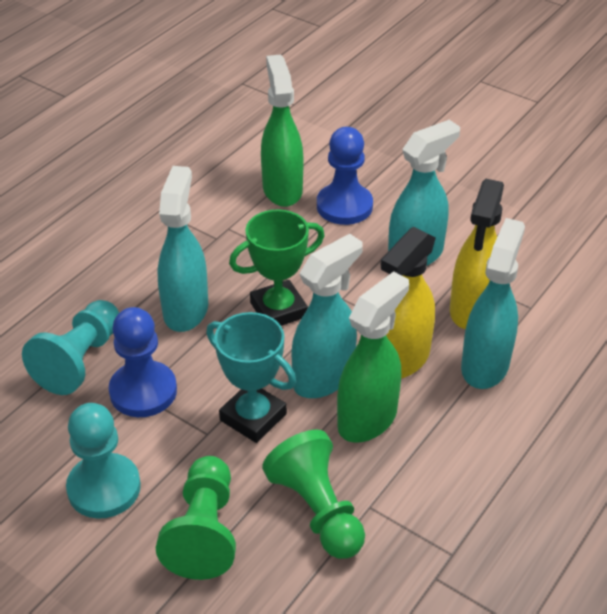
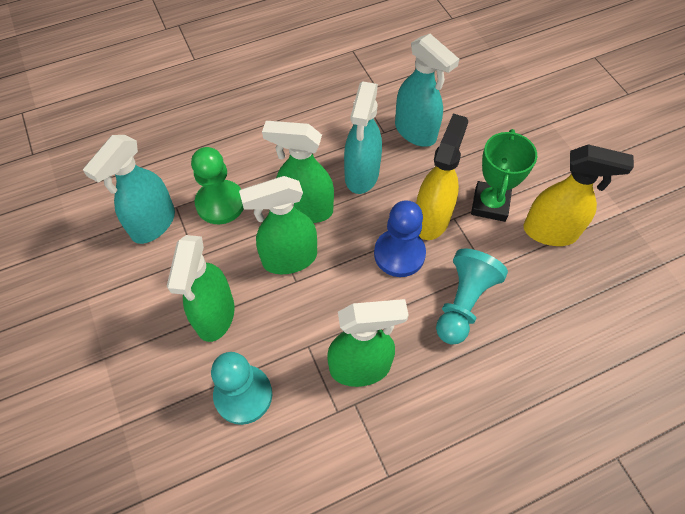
blue pawn: 2 -> 1
green pawn: 2 -> 1
green spray bottle: 2 -> 4
turquoise spray bottle: 4 -> 3
turquoise trophy: 1 -> 0

